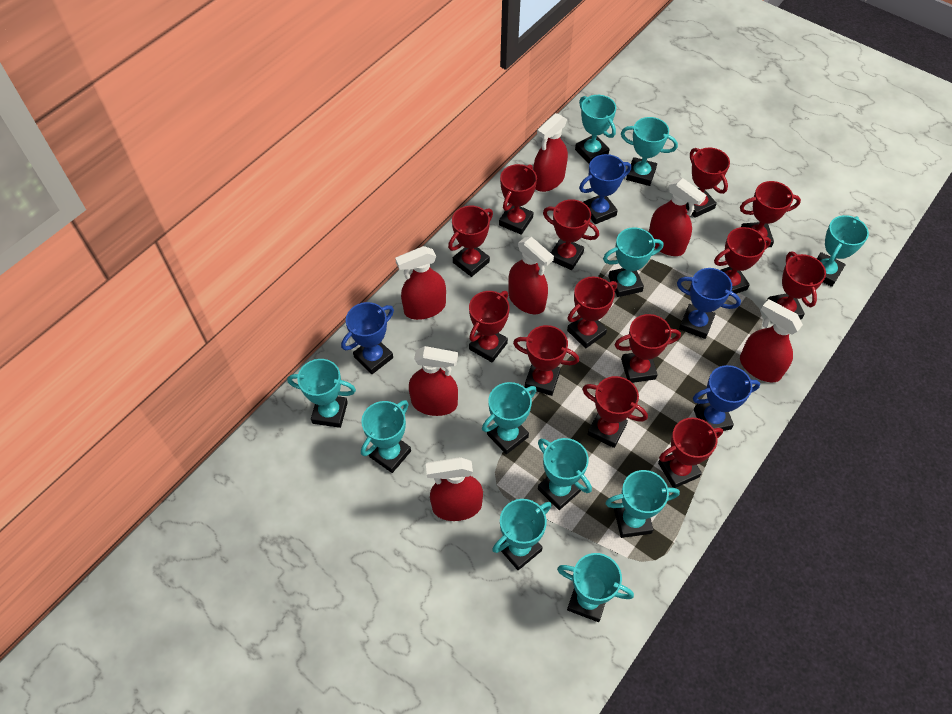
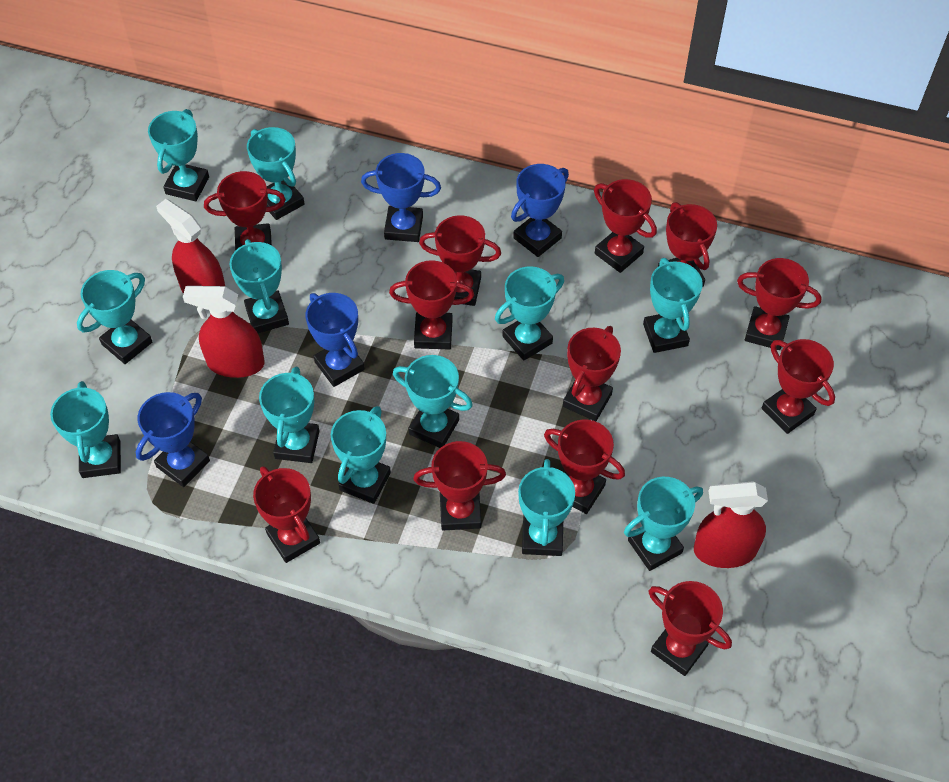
red spray bottle: 7 -> 3
red trophy: 13 -> 12
turquoise trophy: 11 -> 12

